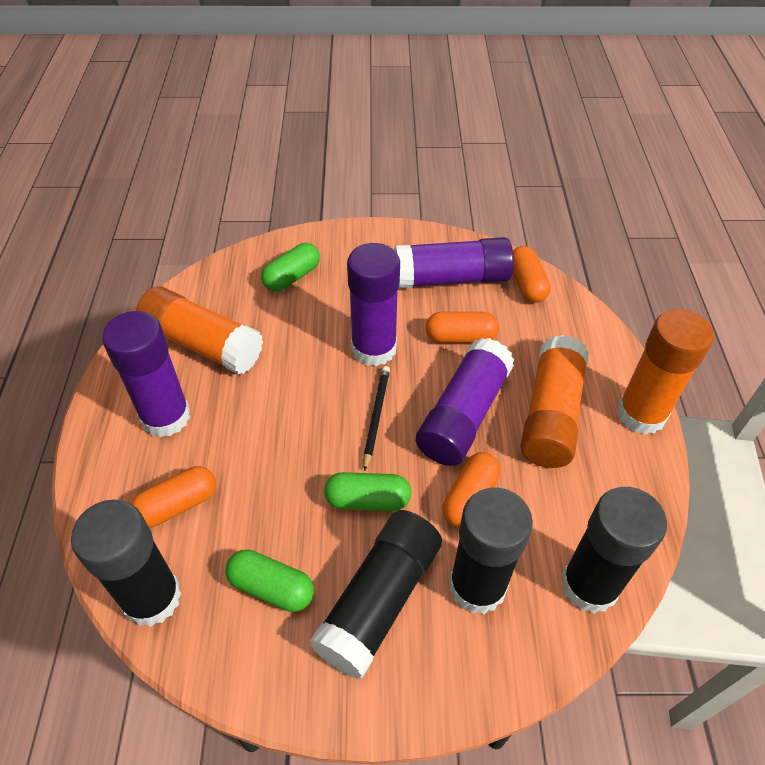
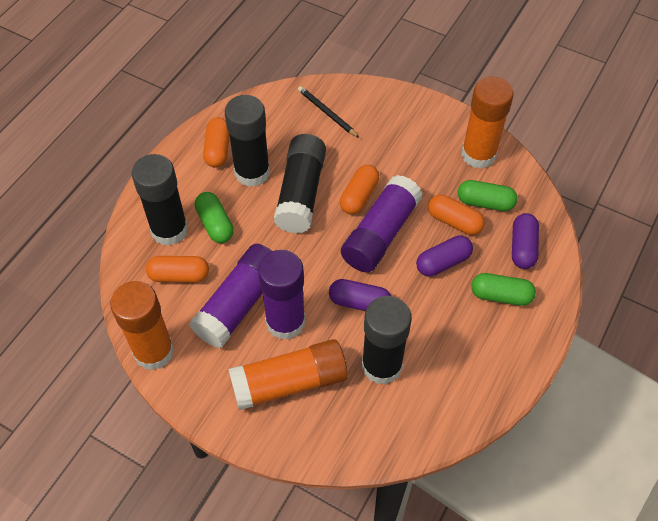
purple capsule: 0 -> 3
purple glue stick: 4 -> 3

